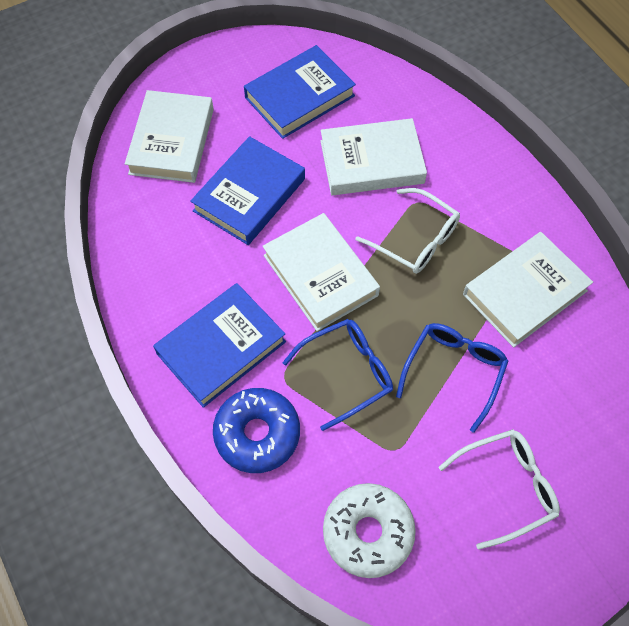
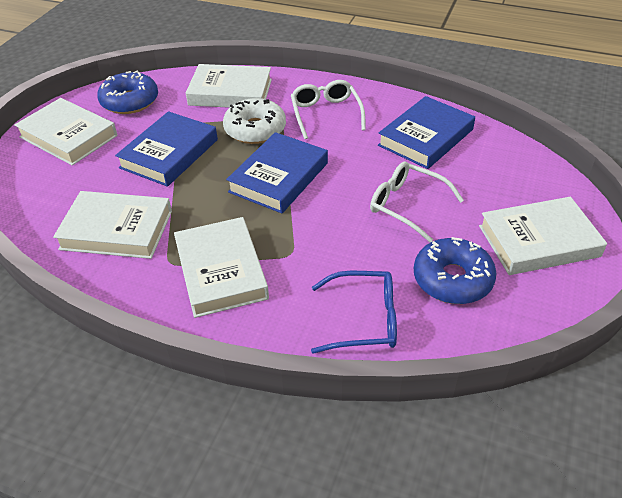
blue donut: 1 -> 2
blue glasses: 2 -> 1
white book: 4 -> 5

